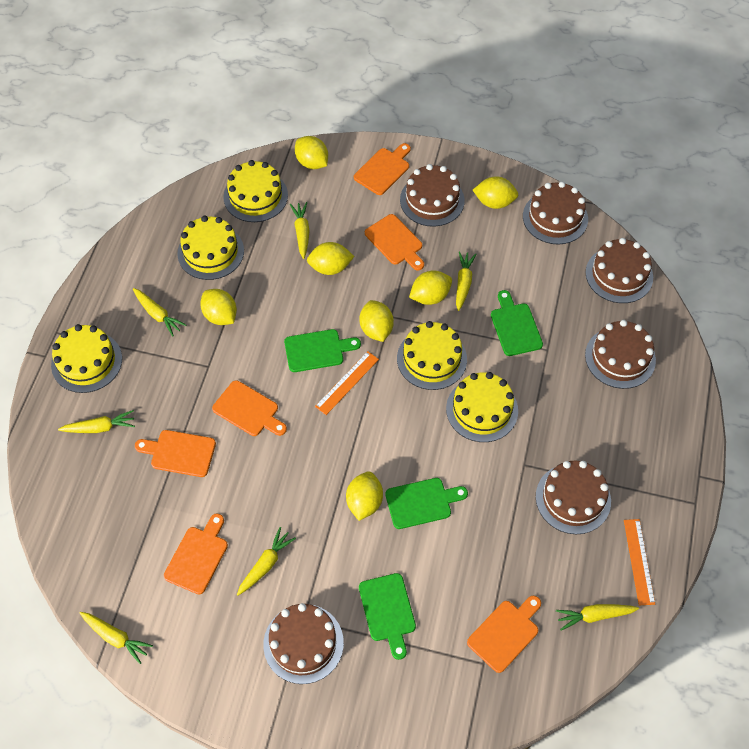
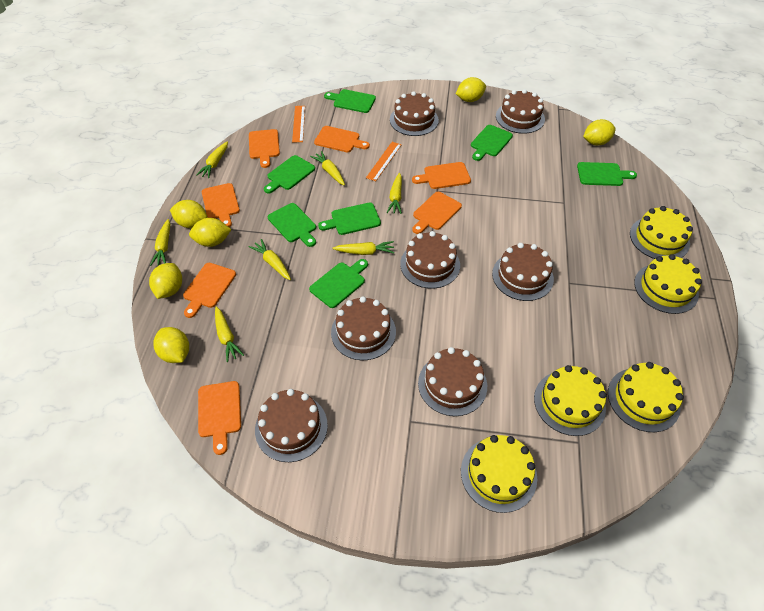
brown cake: 6 -> 7
green cutting board: 4 -> 7
orange cutting board: 6 -> 7
yellow lemon: 7 -> 6

